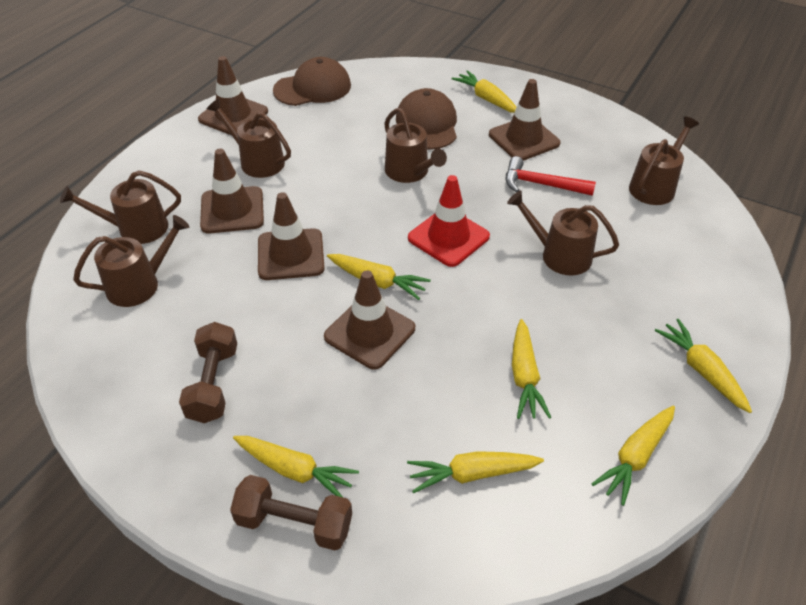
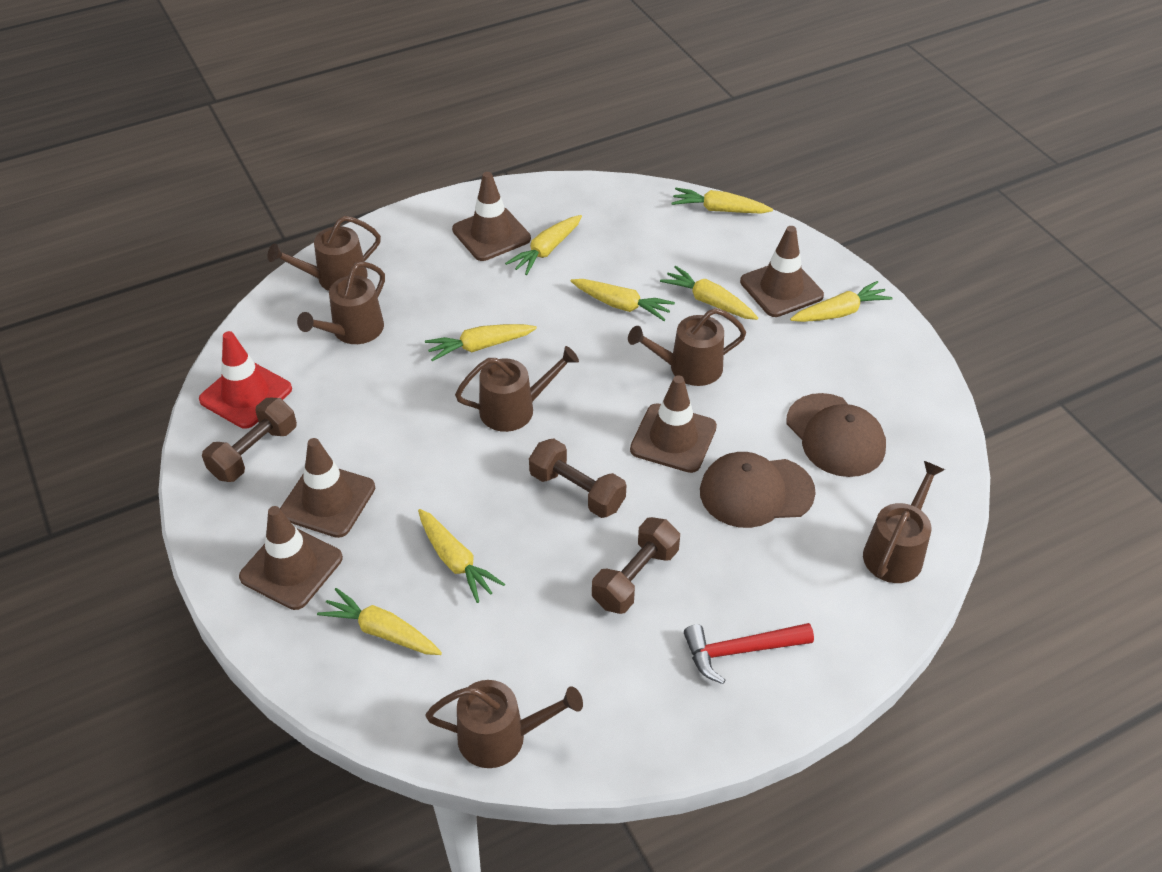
brown dumbbell: 2 -> 3
yellow carrot: 7 -> 8

